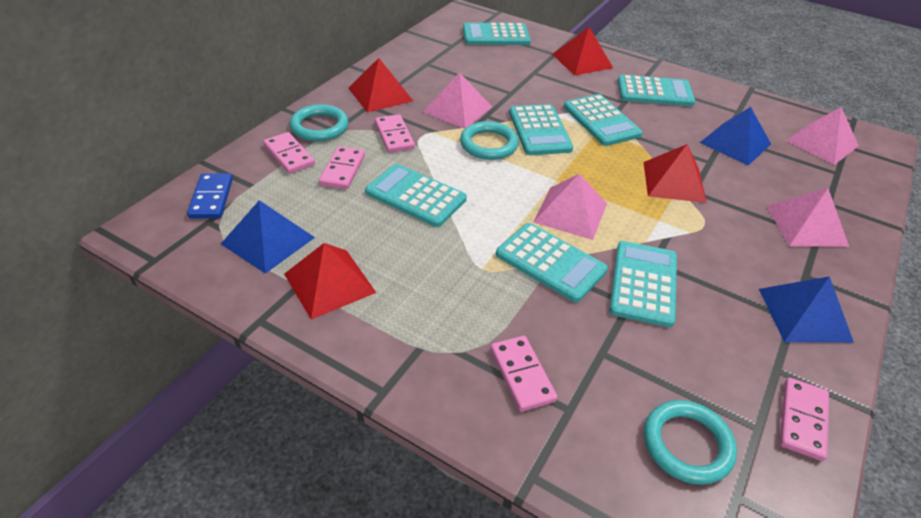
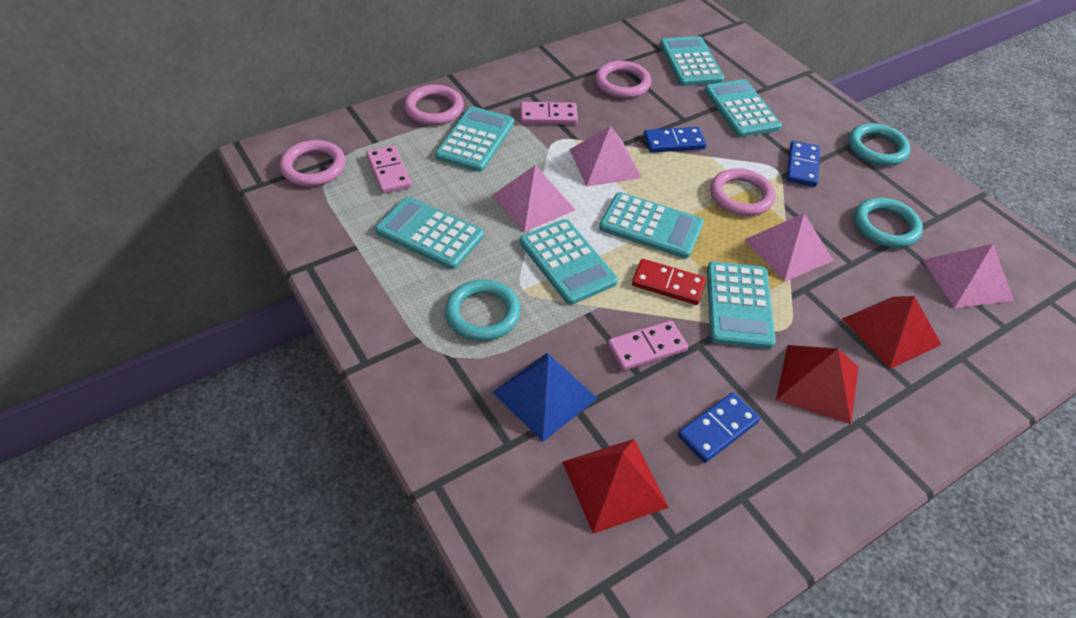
blue domino: 1 -> 3
blue pyramid: 3 -> 1
pink domino: 5 -> 3
pink ring: 0 -> 4
red domino: 0 -> 1
red pyramid: 4 -> 3

